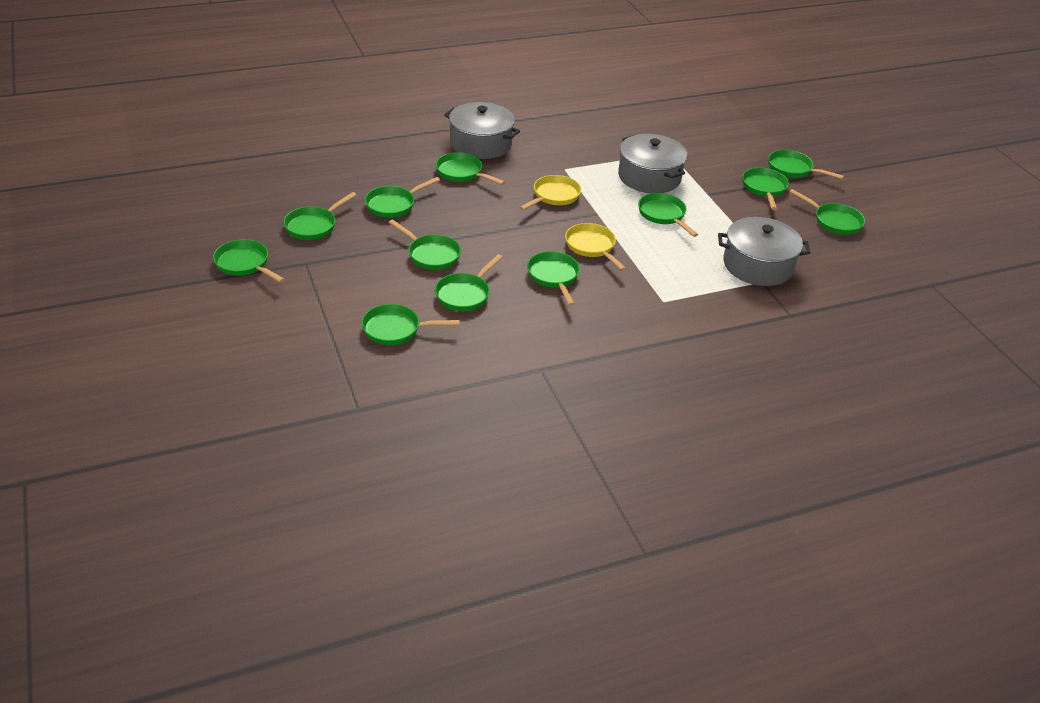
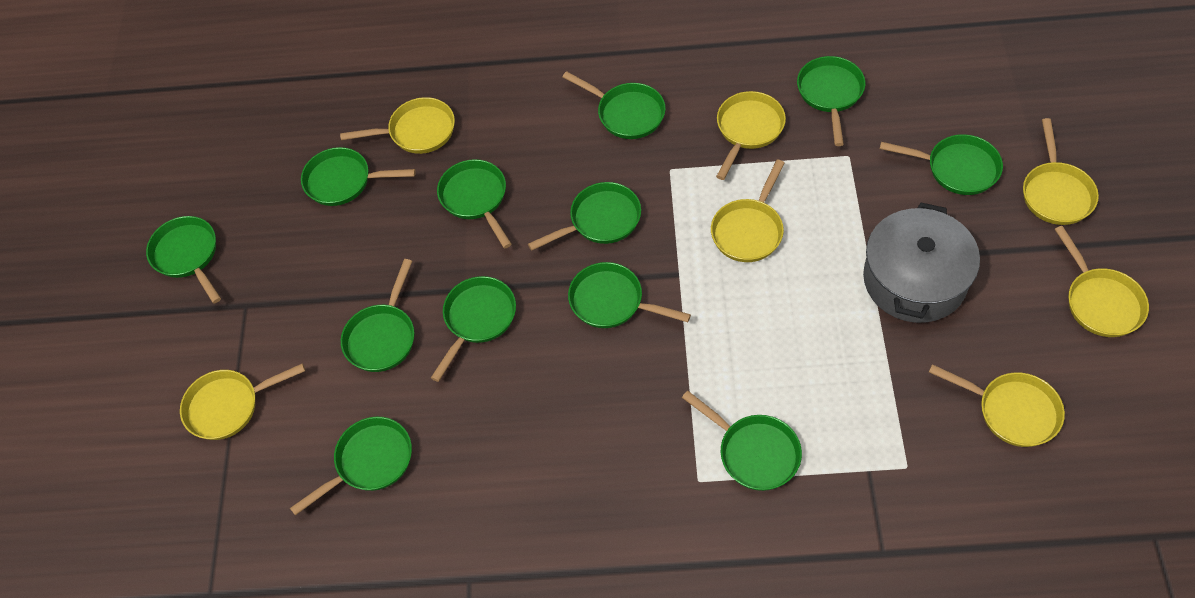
grey pot: 3 -> 1
yellow pan: 2 -> 7

